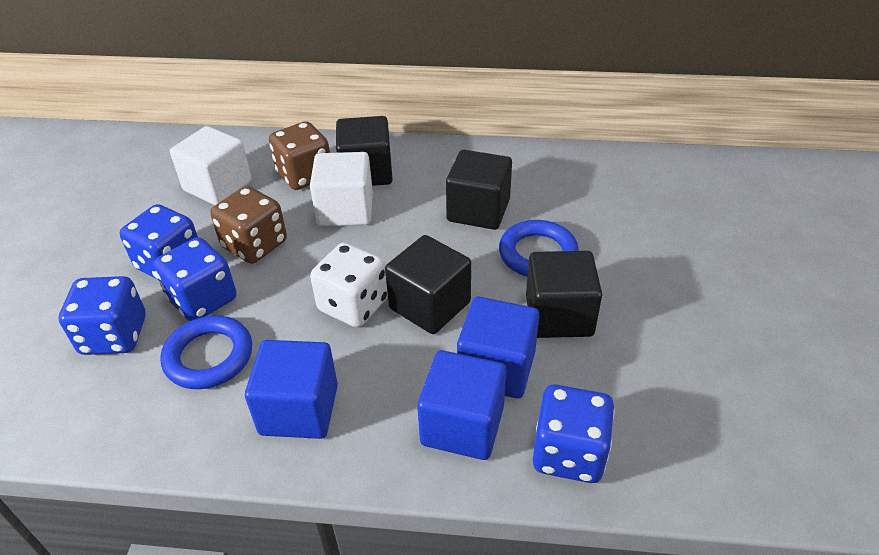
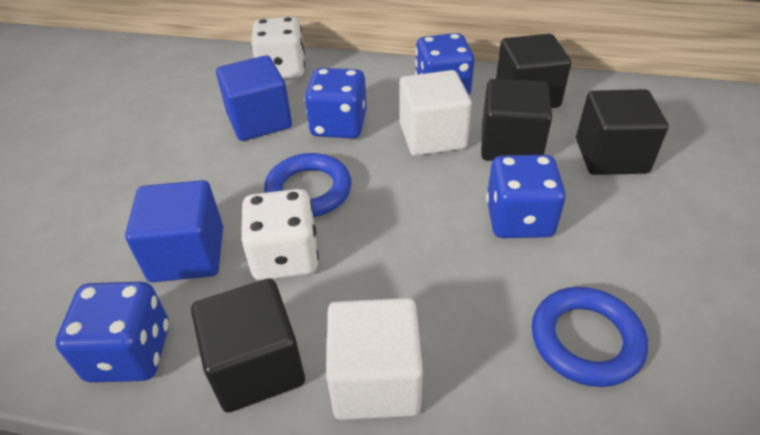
blue cube: 3 -> 2
brown dice: 2 -> 0
white dice: 1 -> 2

